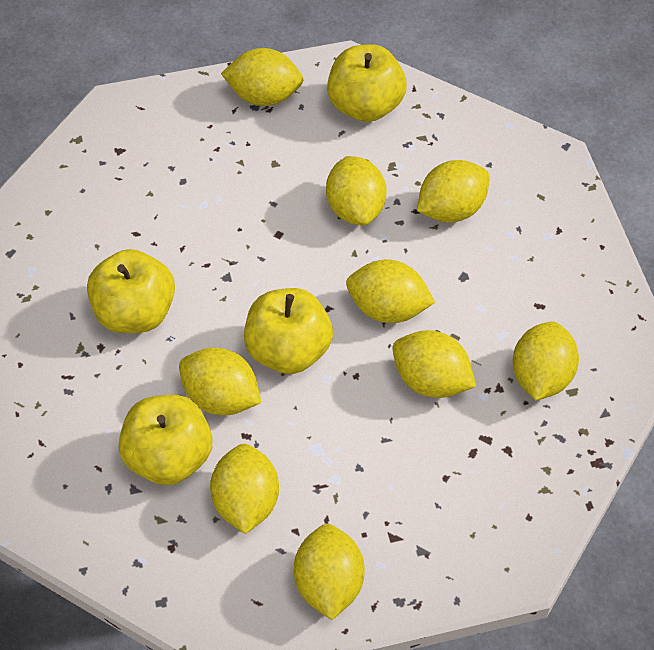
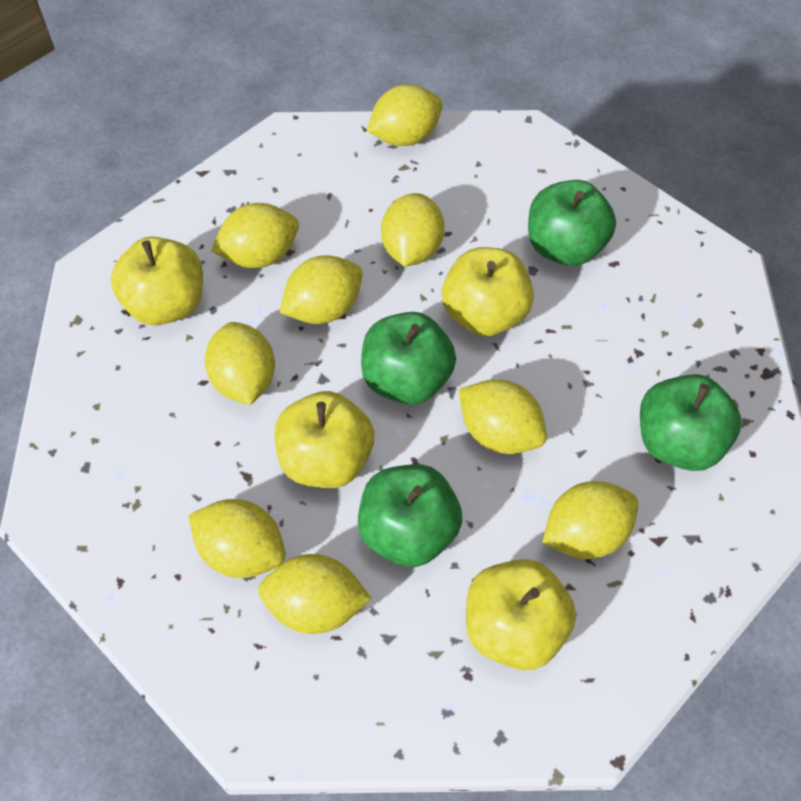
green apple: 0 -> 4

